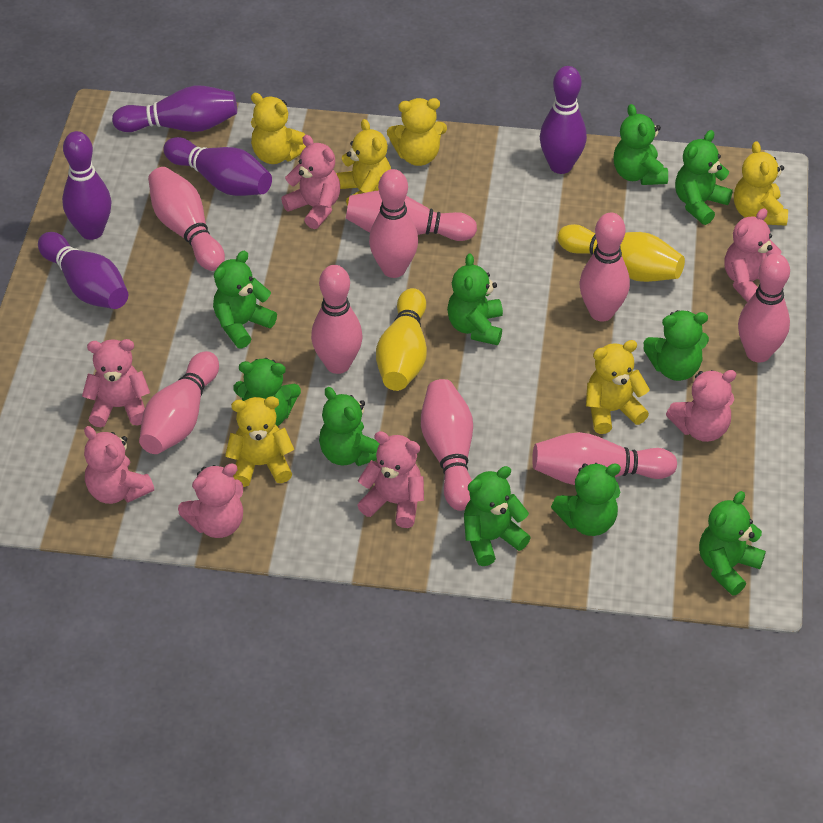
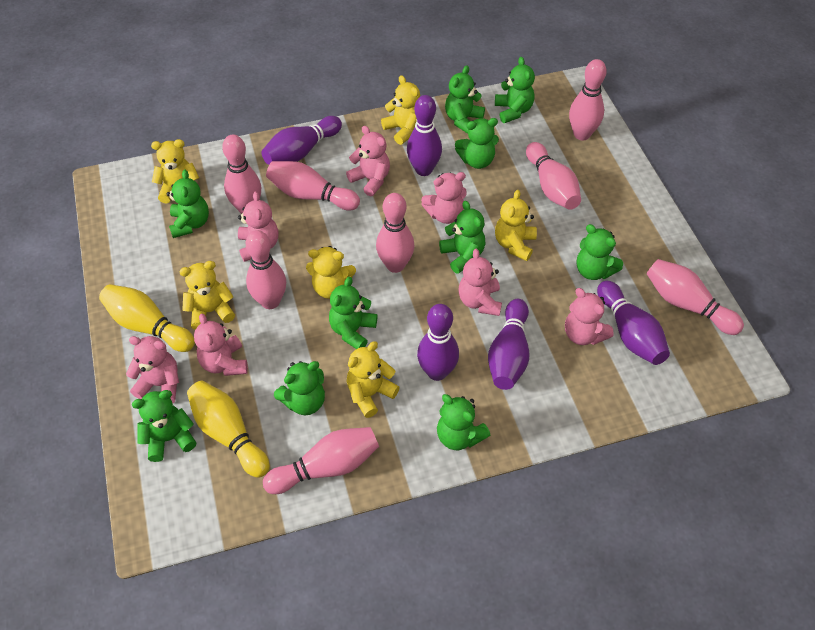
pink bowling pin: 9 -> 8

